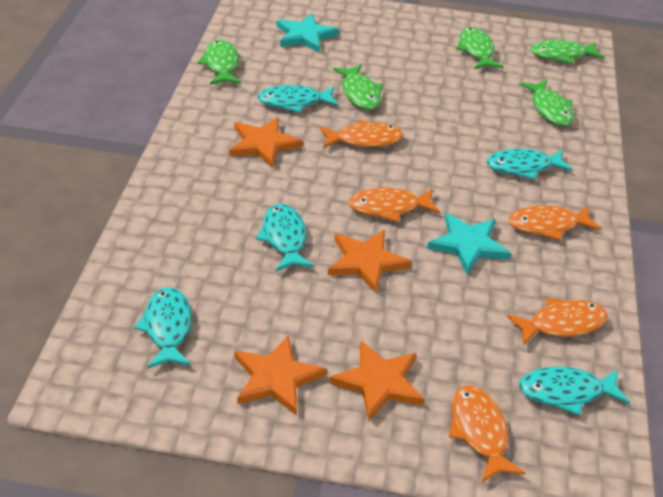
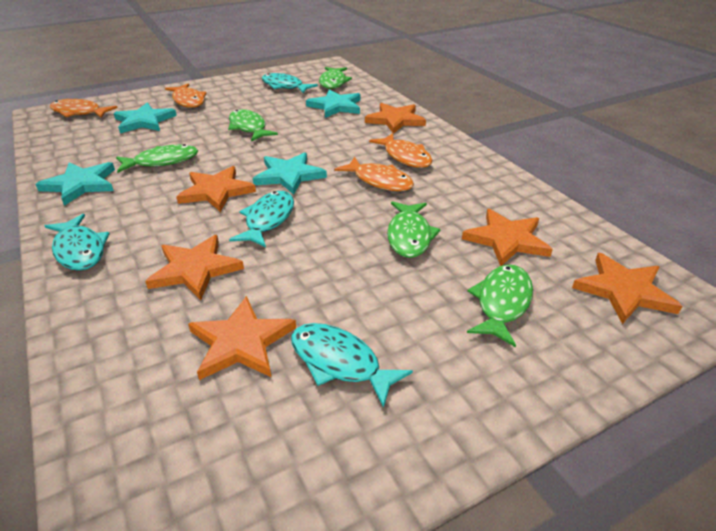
orange fish: 5 -> 4
orange star: 4 -> 6
turquoise fish: 5 -> 4
turquoise star: 2 -> 4

